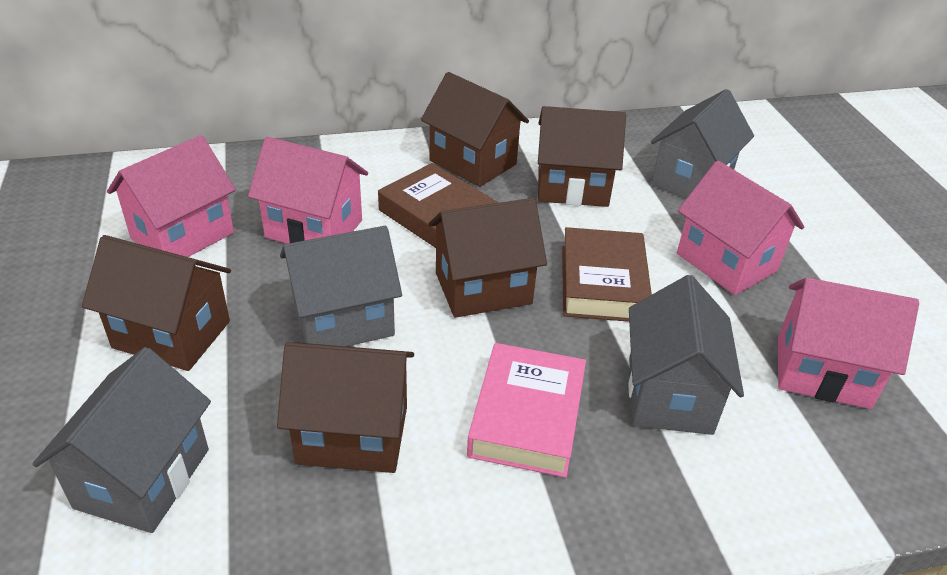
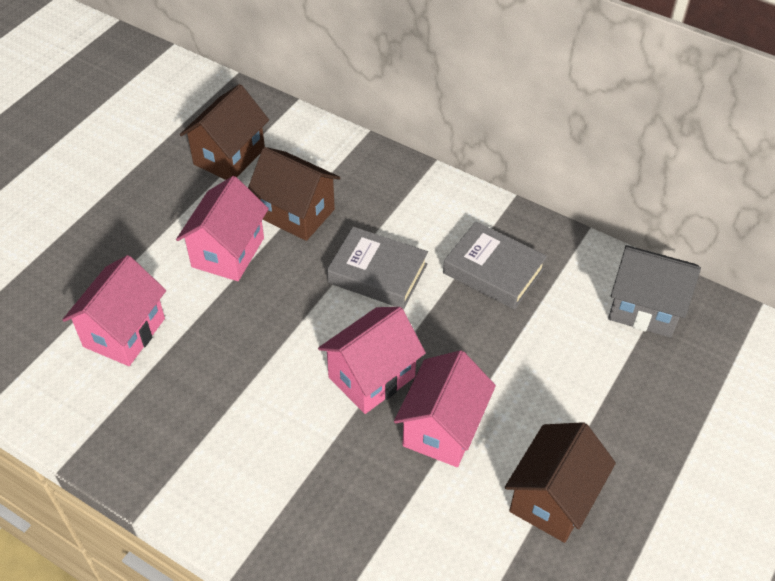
brown book: 2 -> 0
brown house: 5 -> 3
grey book: 0 -> 2
grey house: 4 -> 1
pink book: 1 -> 0

